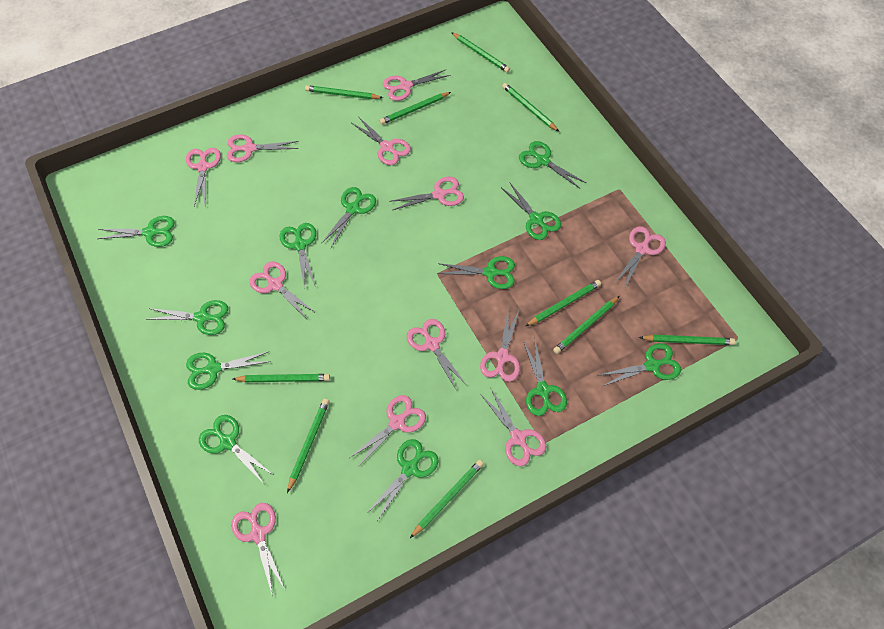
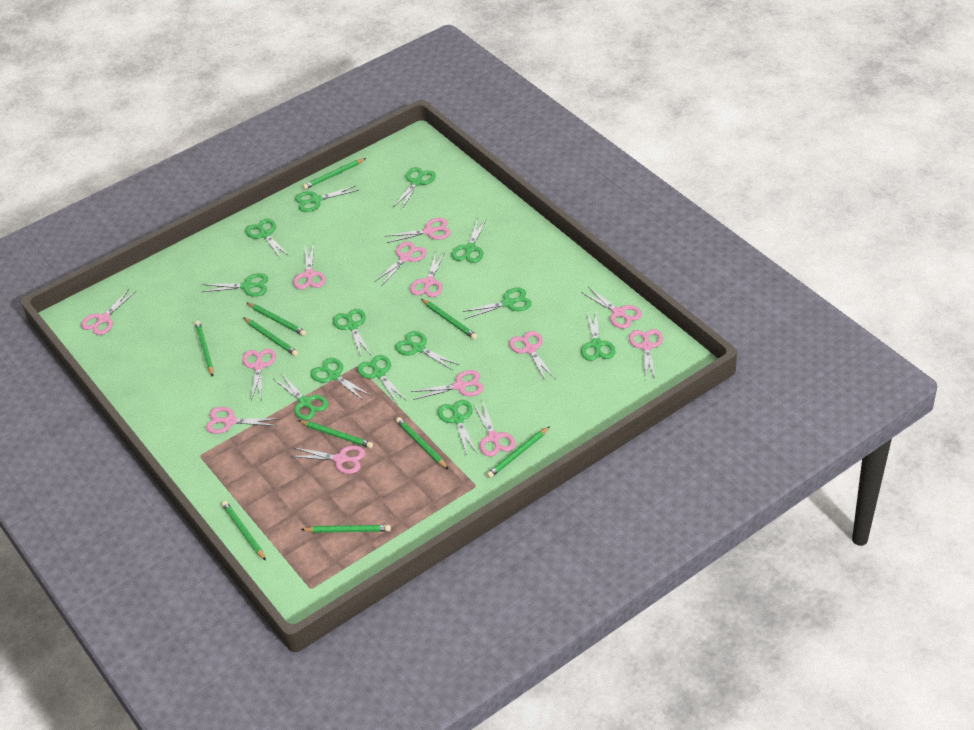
green scissors: 12 -> 13
pink scissors: 12 -> 13

